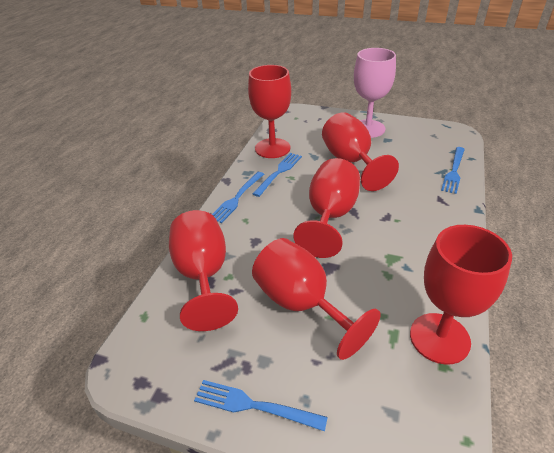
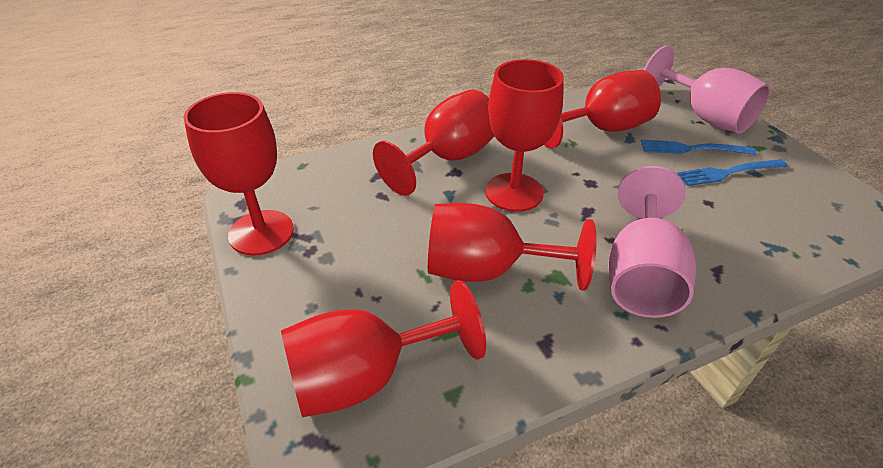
blue fork: 4 -> 2
pink goblet: 1 -> 2

